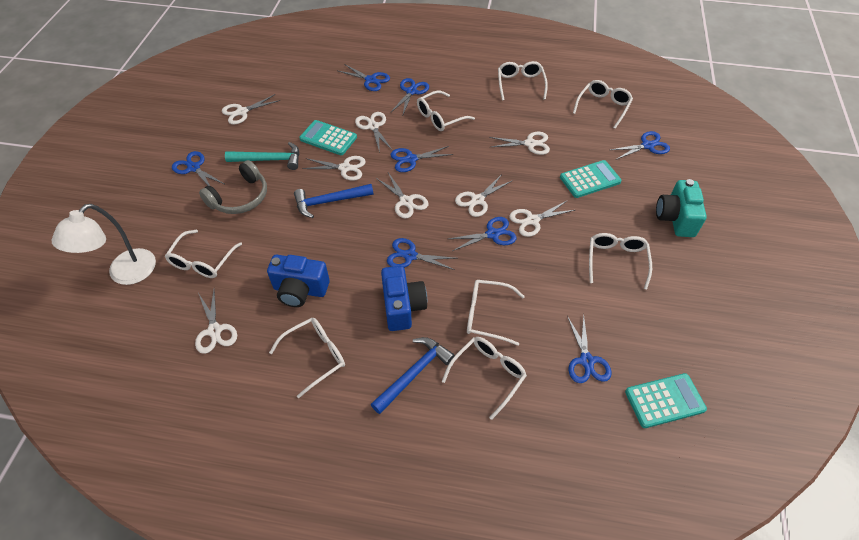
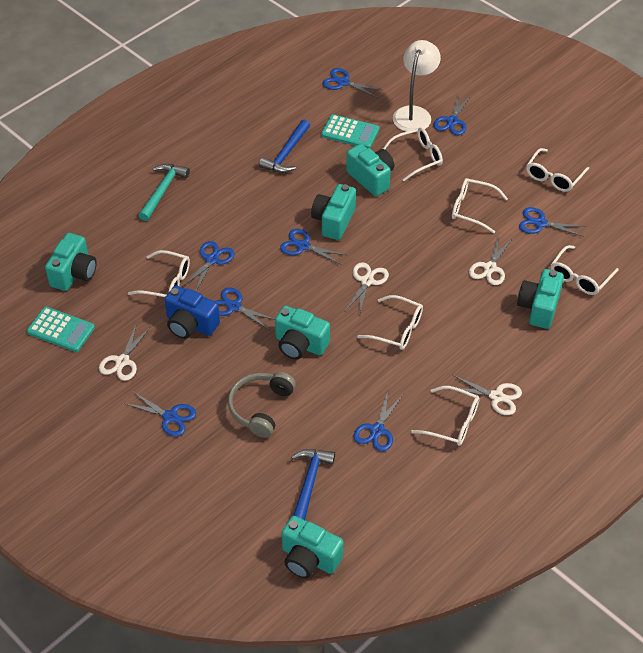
blue camera: 2 -> 1
turquoise calculator: 3 -> 2
turquoise camera: 1 -> 6
white glasses: 8 -> 7
white scissors: 8 -> 4

